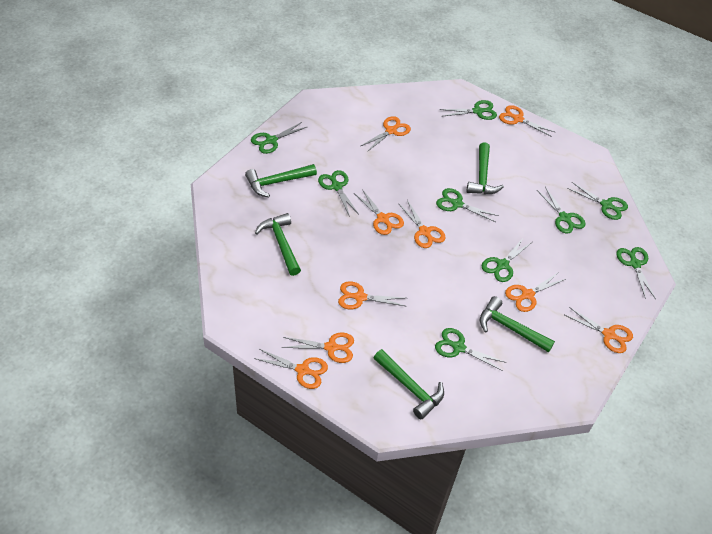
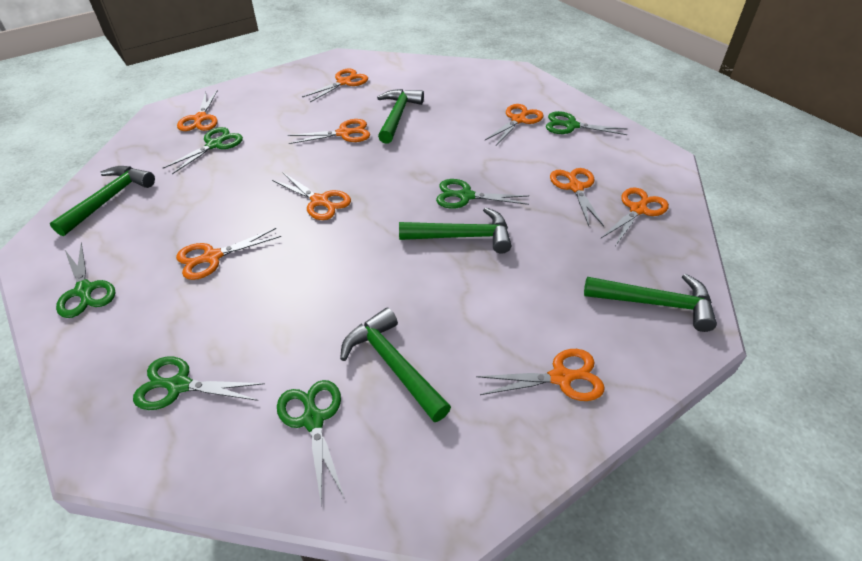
green scissors: 9 -> 6

